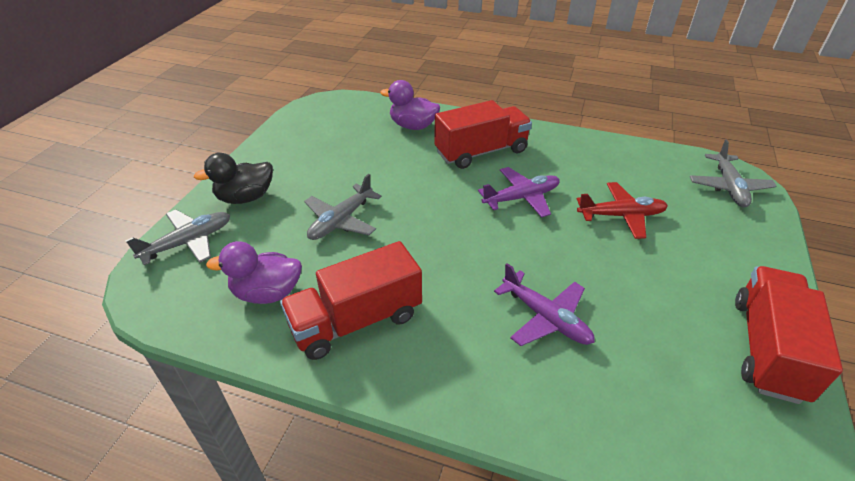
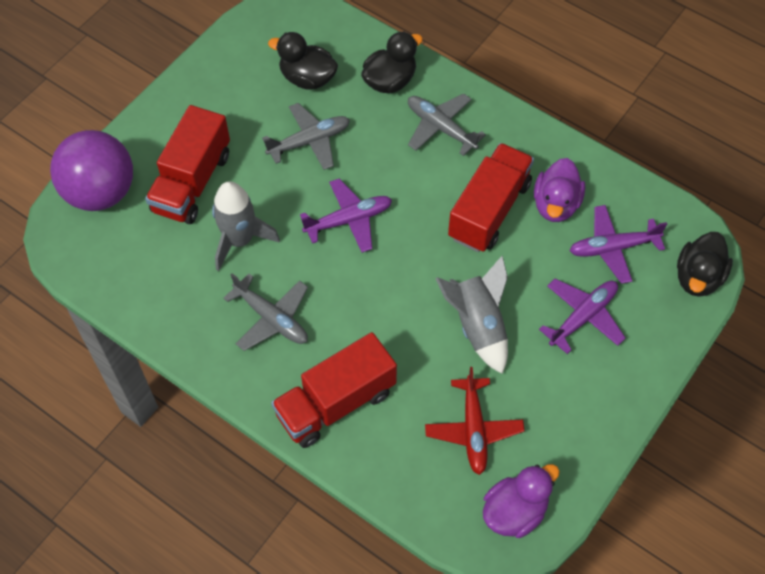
black duck: 1 -> 3
grey rocket: 0 -> 2
purple ball: 0 -> 1
purple plane: 2 -> 3

